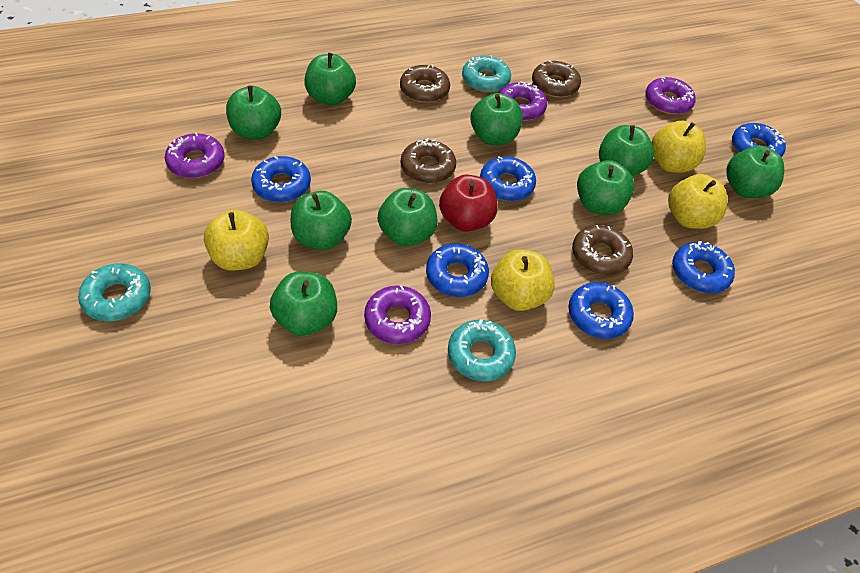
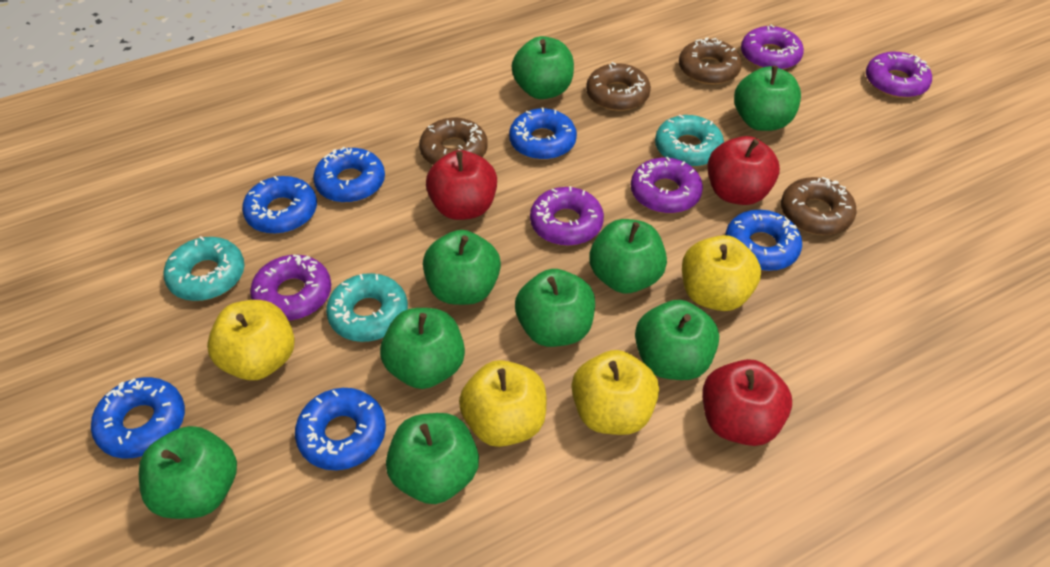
purple donut: 4 -> 5
red apple: 1 -> 3

